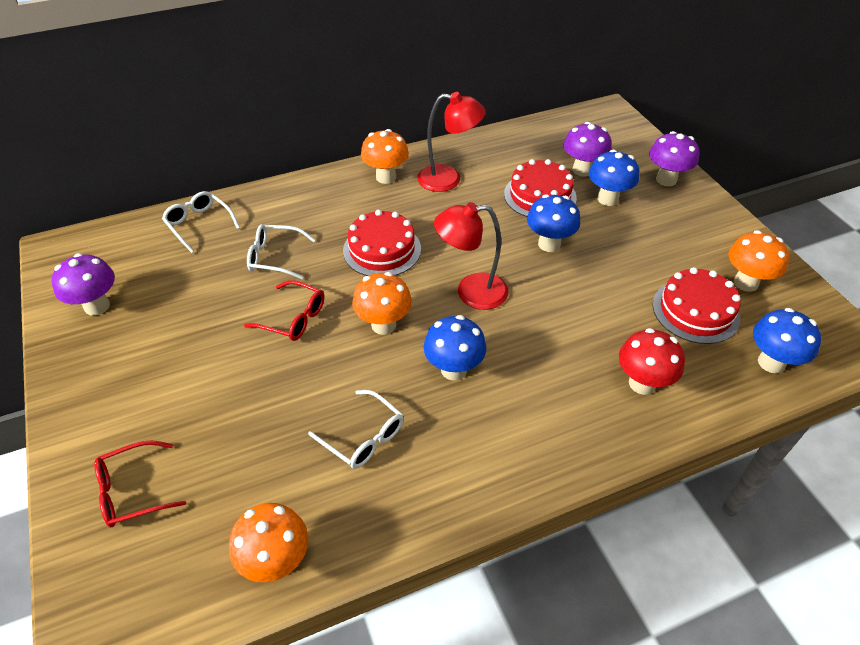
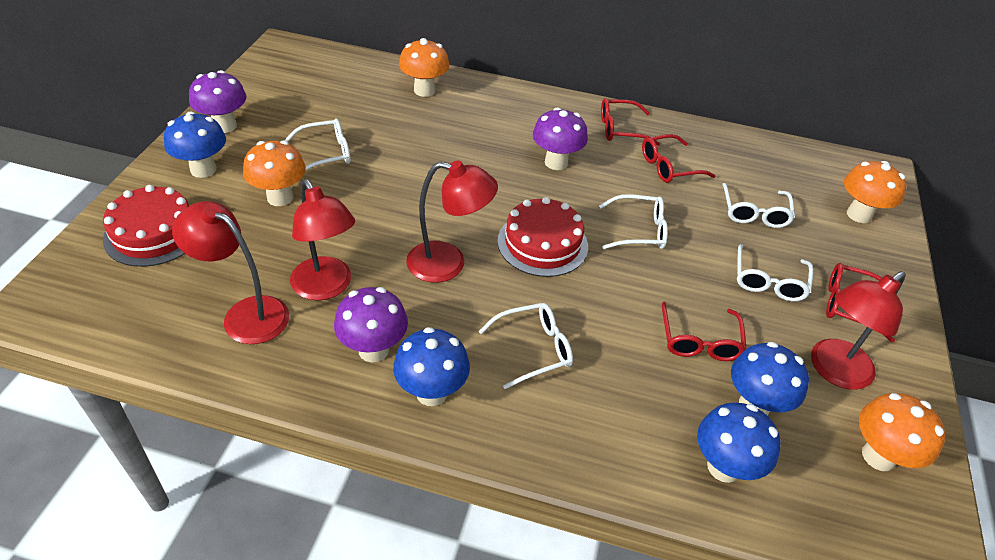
red cake: 3 -> 2
red glasses: 2 -> 4
red lamp: 2 -> 4
red mushroom: 1 -> 0
white glasses: 3 -> 5

